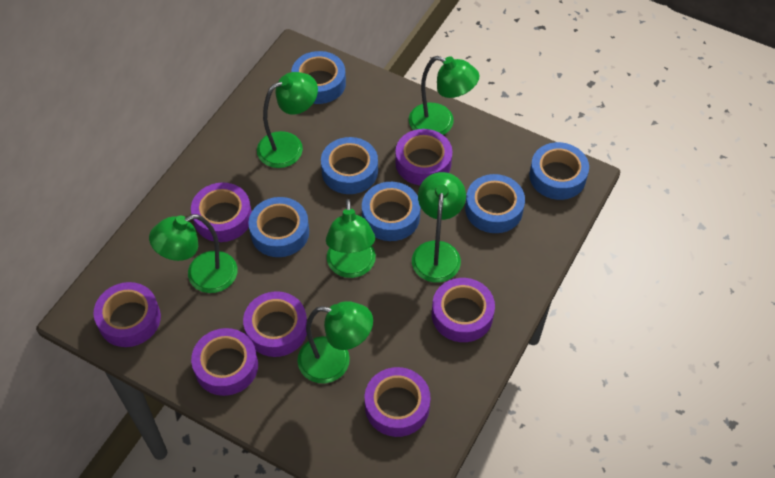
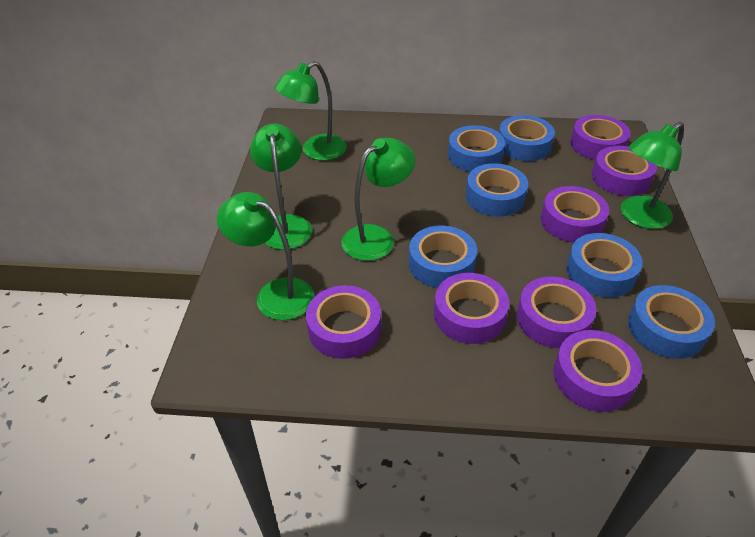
green lamp: 6 -> 5

